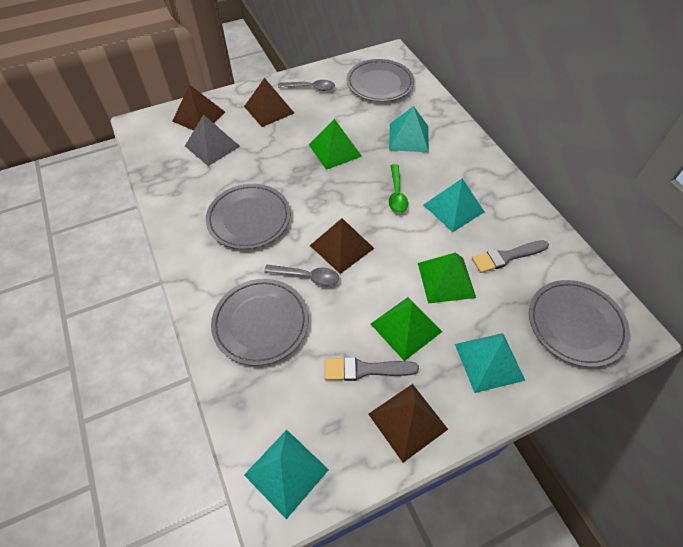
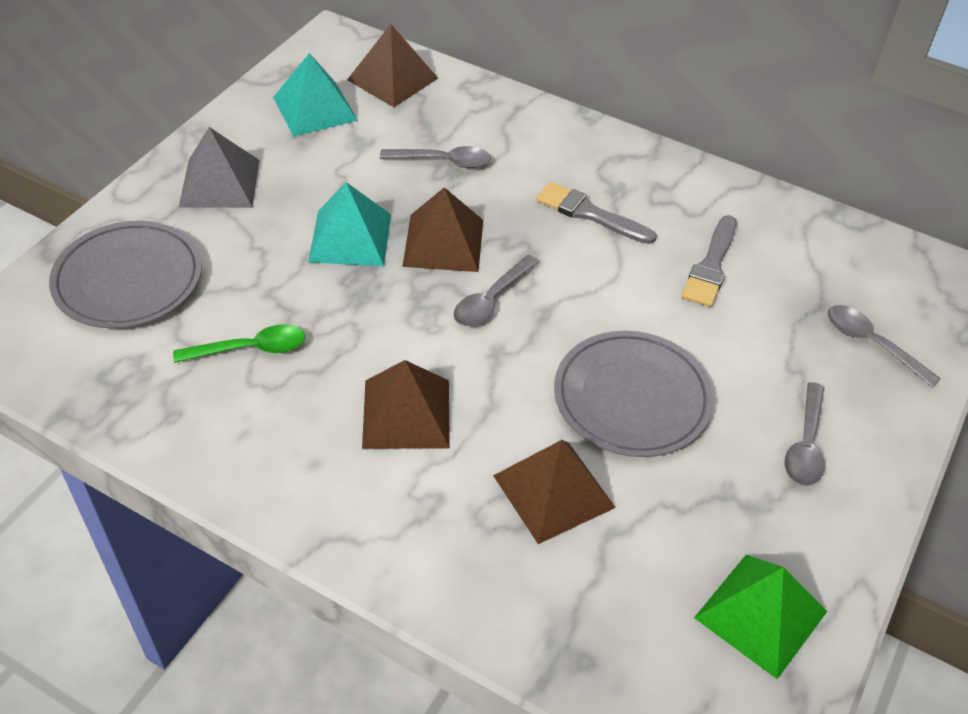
green pyramid: 3 -> 1
grey plate: 4 -> 2
grey spoon: 2 -> 4
turquoise pyramid: 4 -> 2

